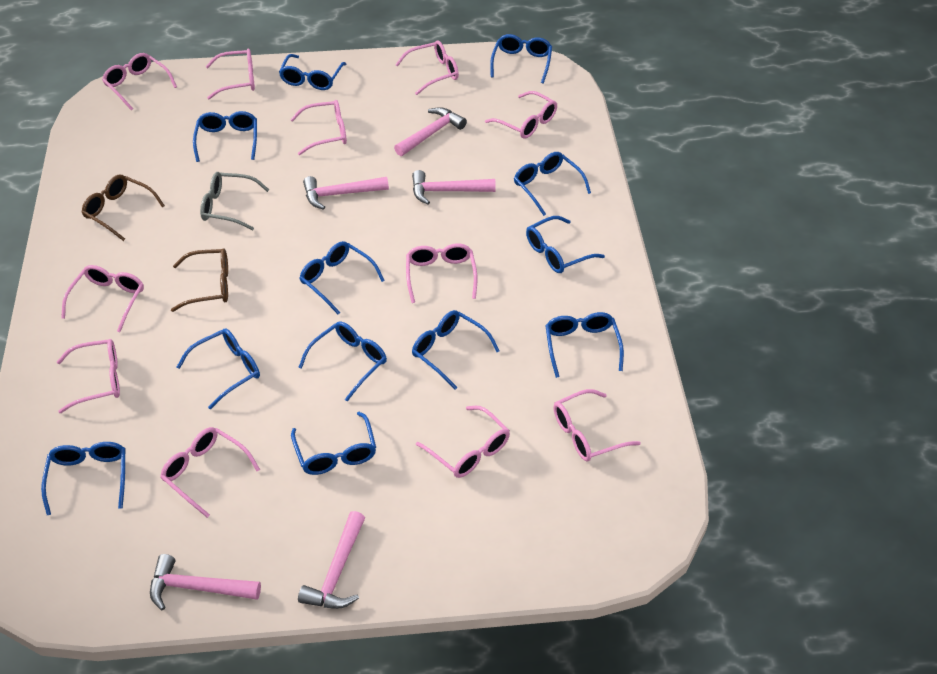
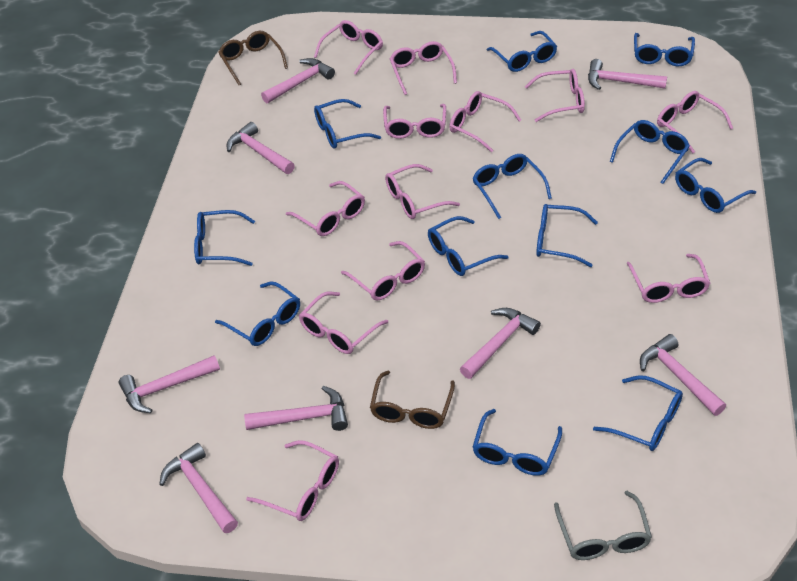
pink glasses: 11 -> 12
pink hammer: 5 -> 8

